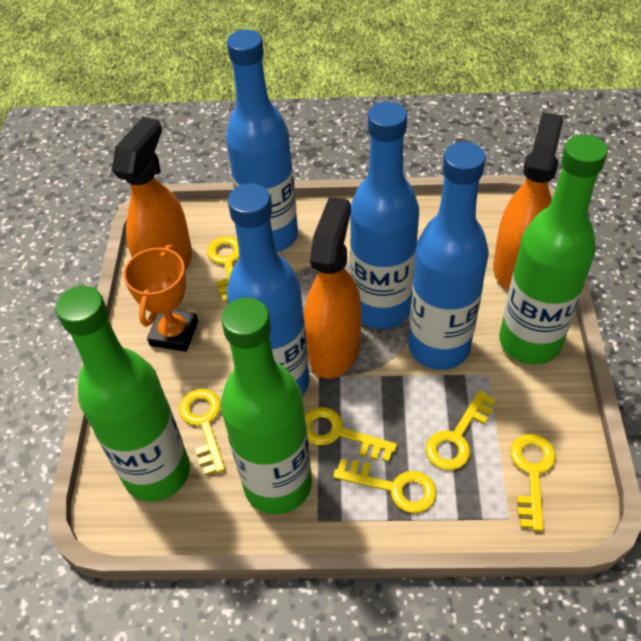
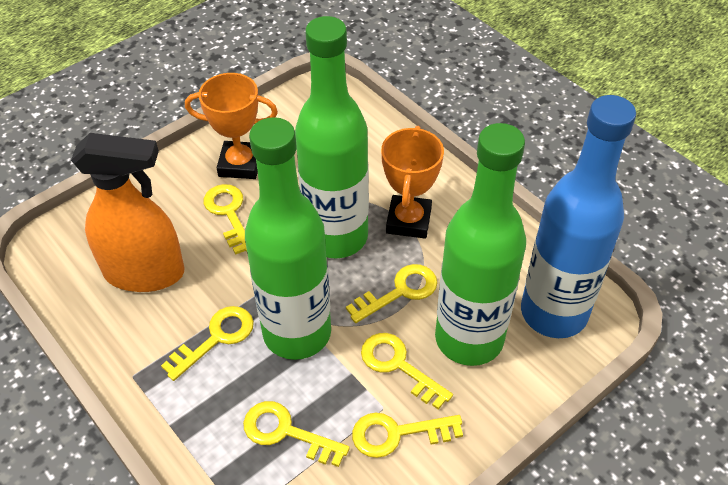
blue bottle: 4 -> 1
orange spray bottle: 3 -> 1
orange trophy: 1 -> 2

